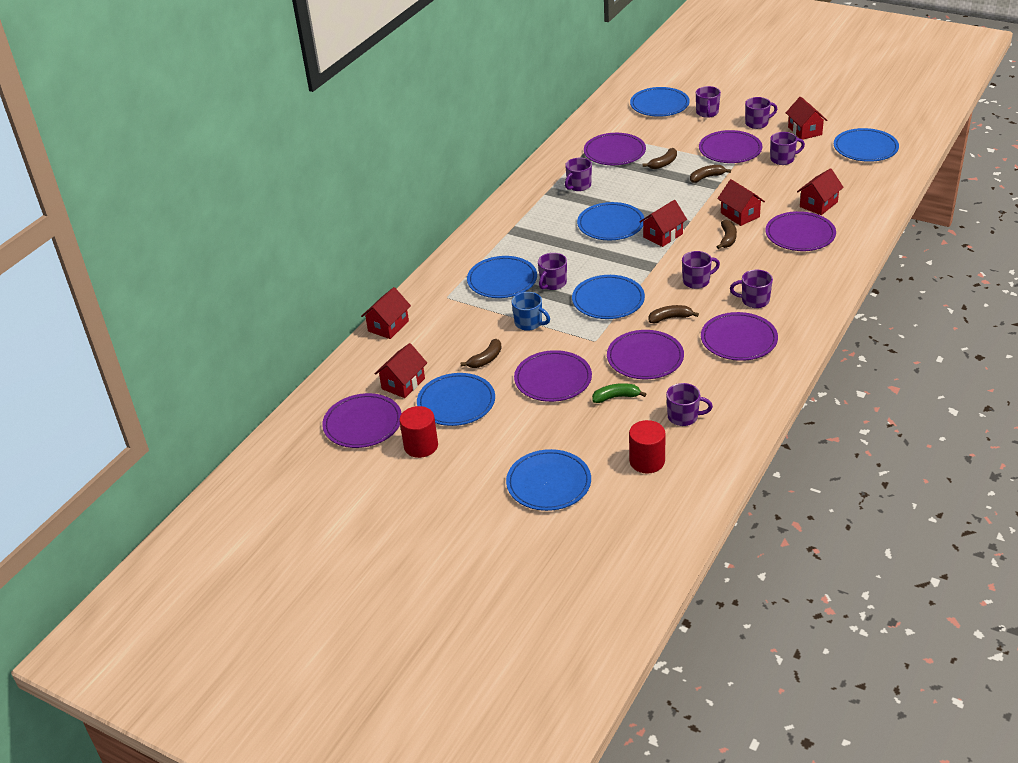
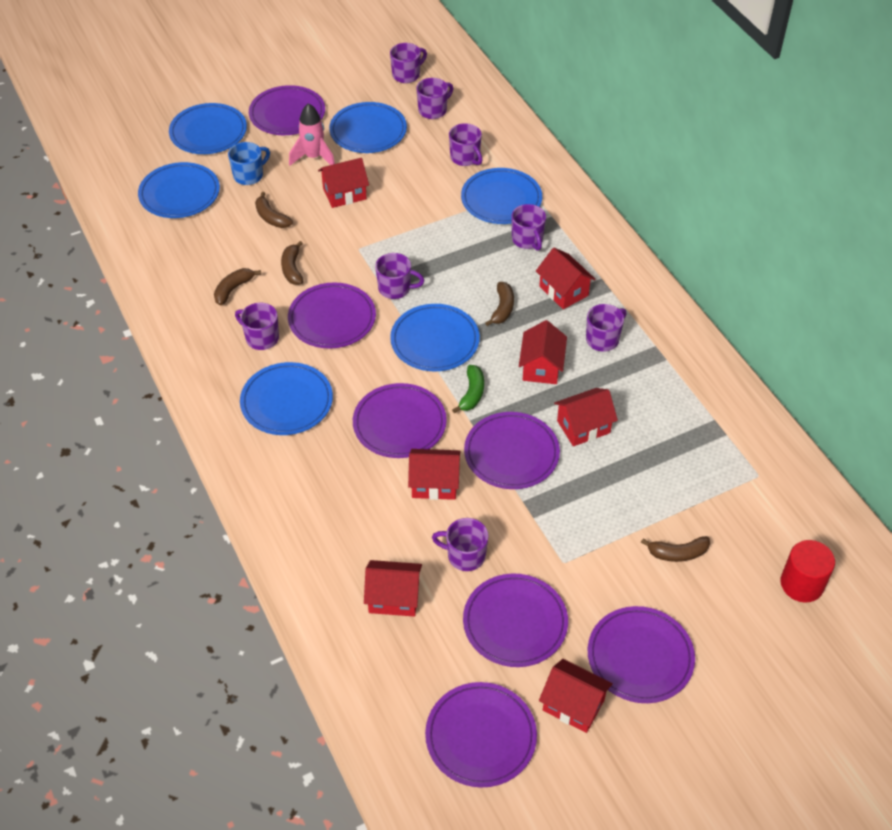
blue plate: 7 -> 6
pink rocket: 0 -> 1
red cylinder: 2 -> 1
red house: 6 -> 7

